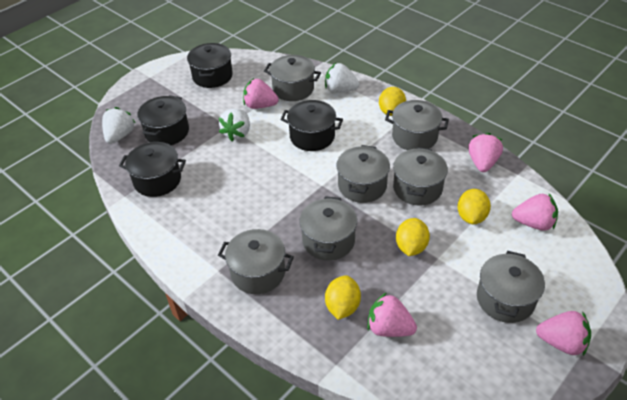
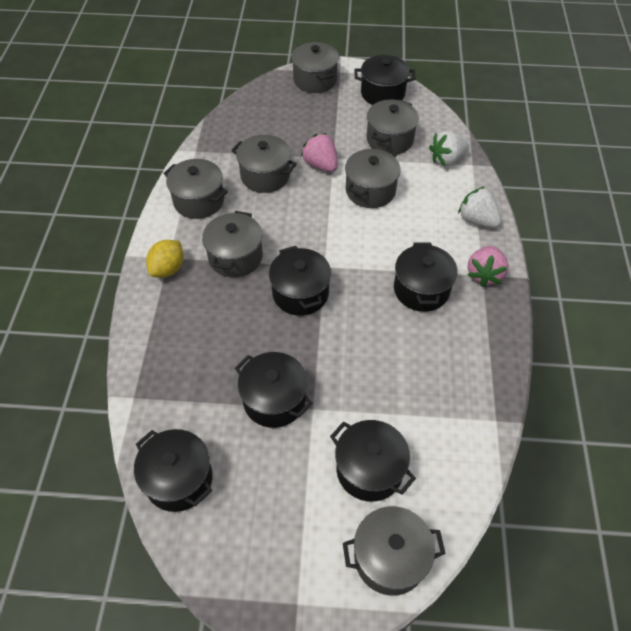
black pot: 4 -> 6
pink strawberry: 5 -> 2
white strawberry: 3 -> 2
yellow lemon: 4 -> 1

